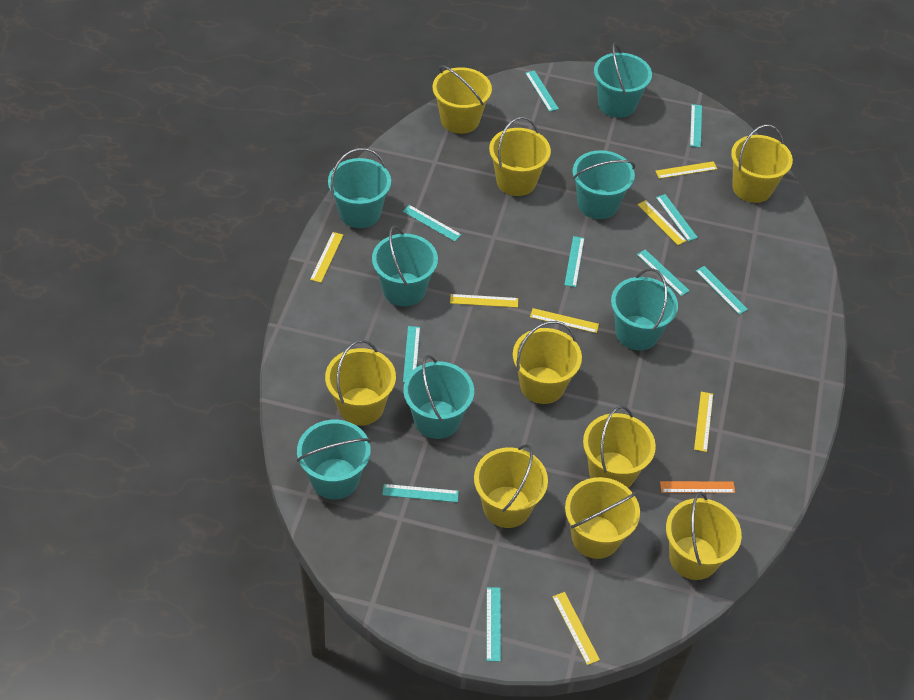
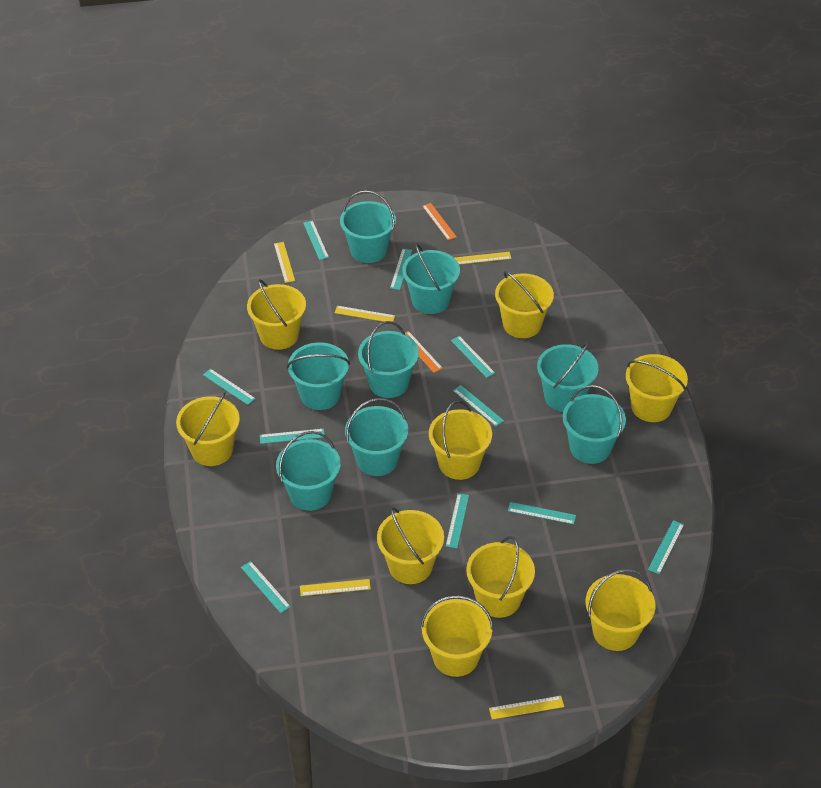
orange ruler: 1 -> 2
turquoise bucket: 7 -> 8
yellow ruler: 7 -> 5

